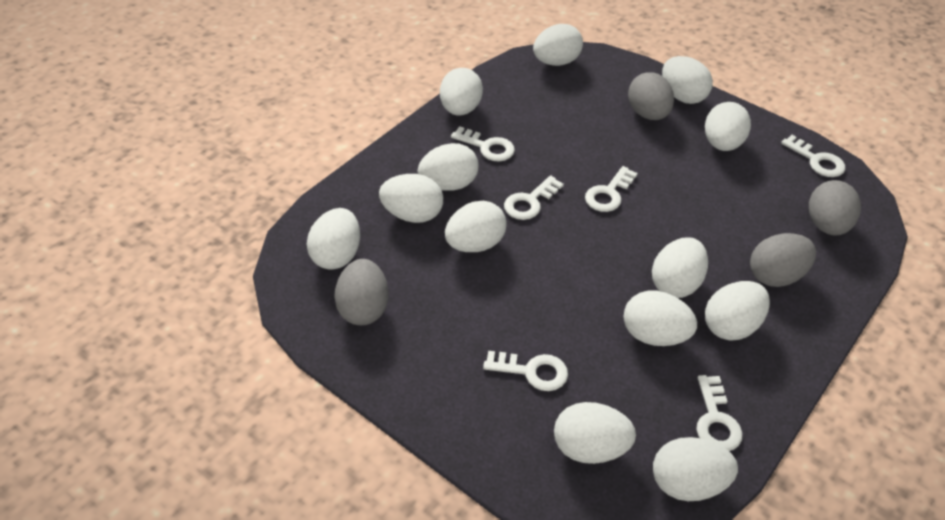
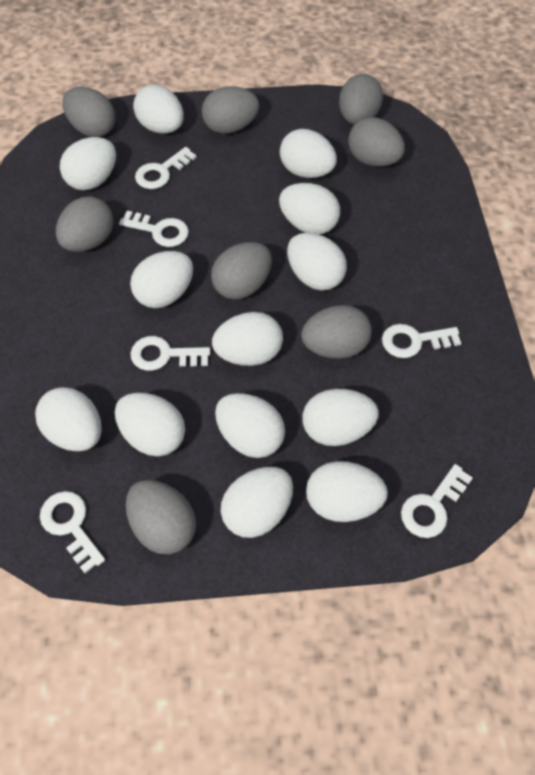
grey egg: 4 -> 8

